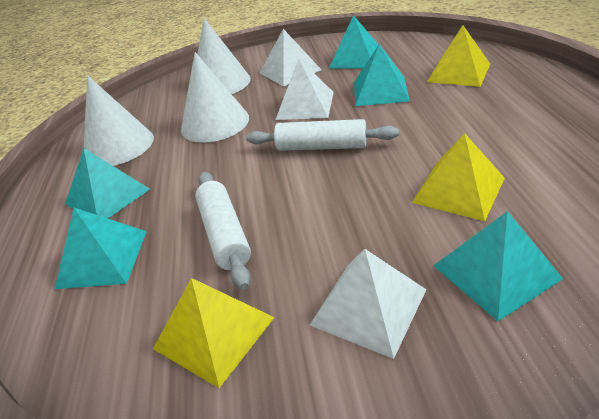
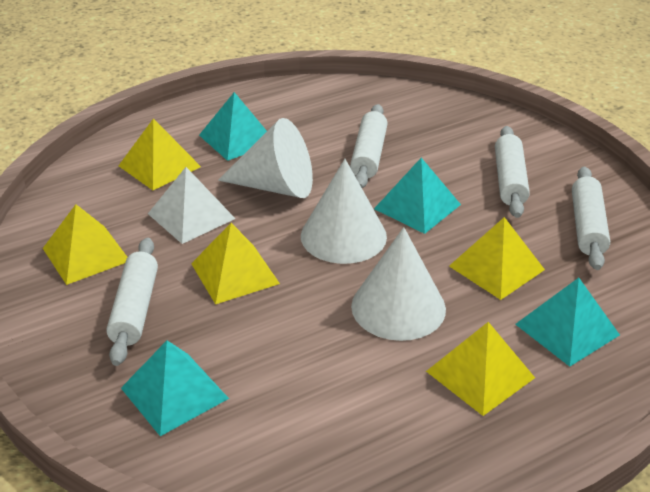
turquoise pyramid: 5 -> 4
white pyramid: 3 -> 1
white rolling pin: 2 -> 4
yellow pyramid: 3 -> 5

